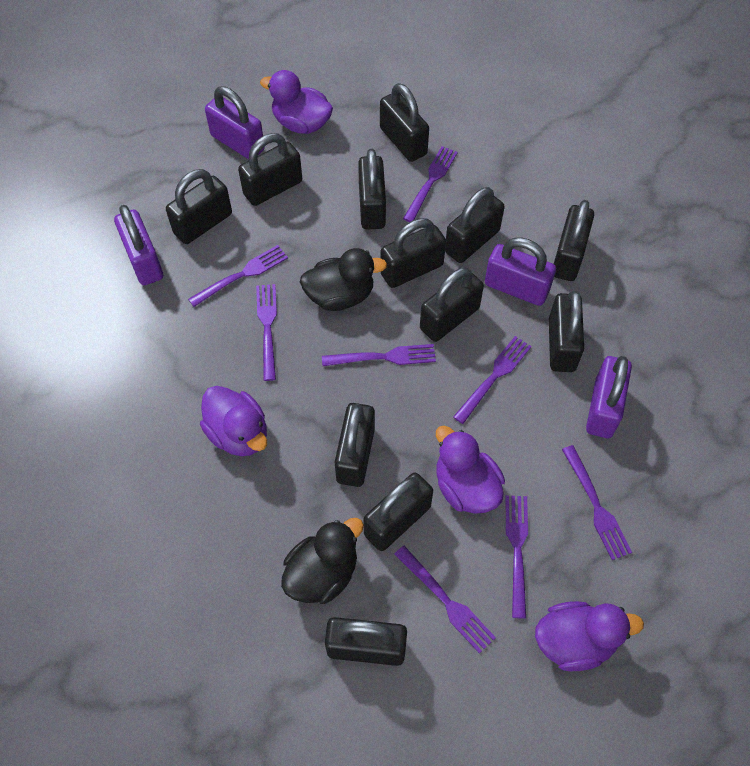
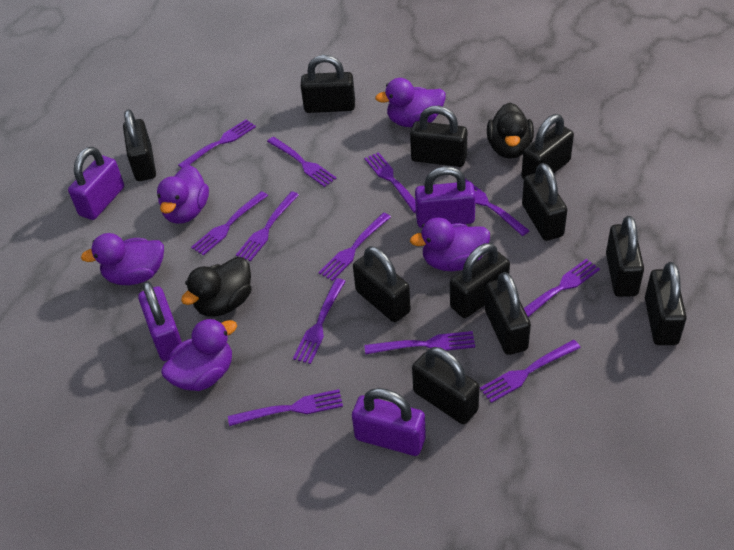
black padlock: 12 -> 11
purple duck: 4 -> 5
purple fork: 8 -> 12

